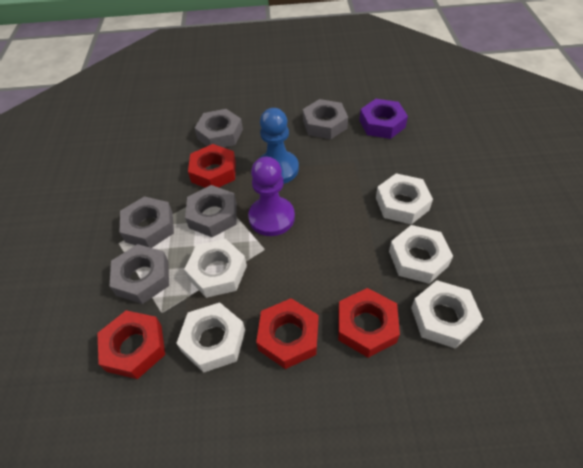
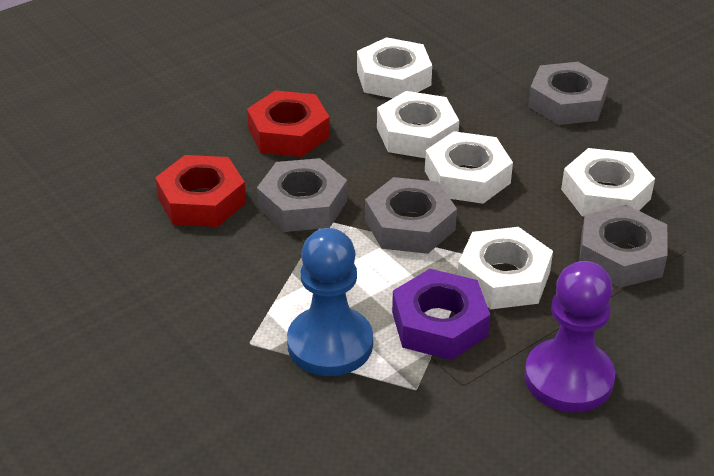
grey nut: 5 -> 4
red nut: 4 -> 2

